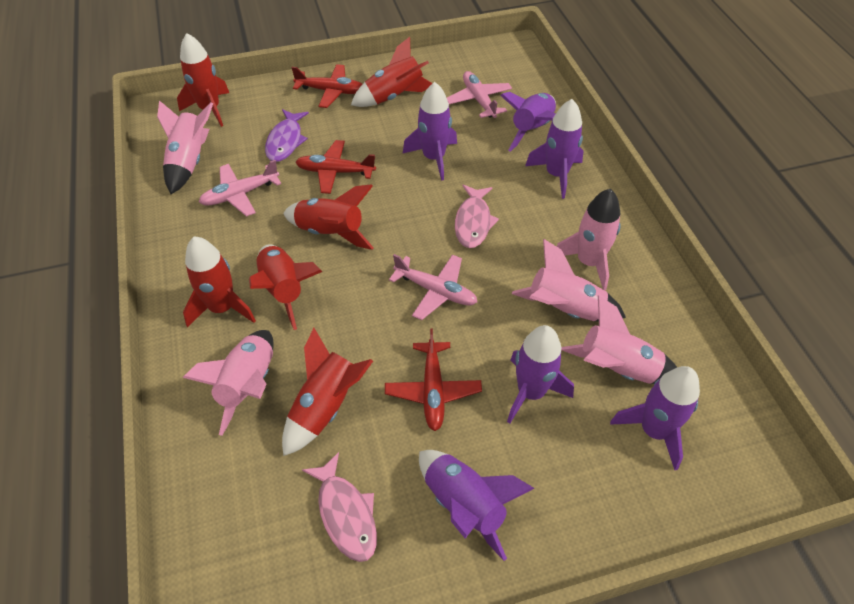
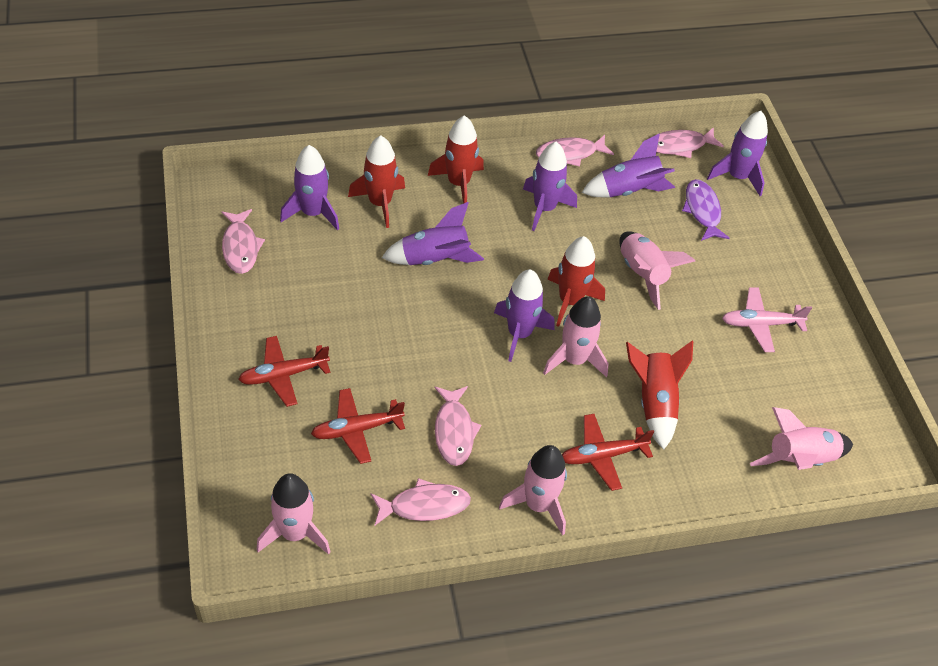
pink fish: 2 -> 5
pink plane: 3 -> 1
red rocket: 6 -> 4

